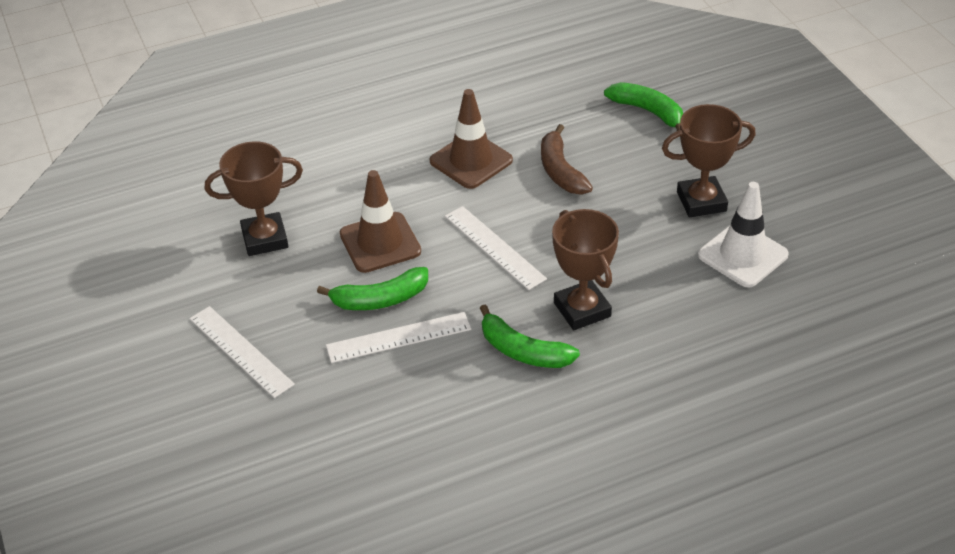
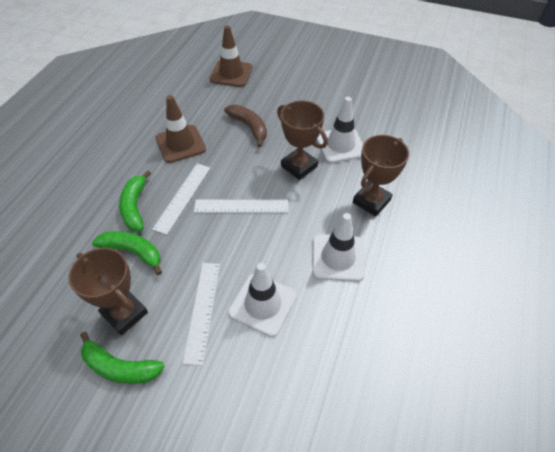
white traffic cone: 1 -> 3

